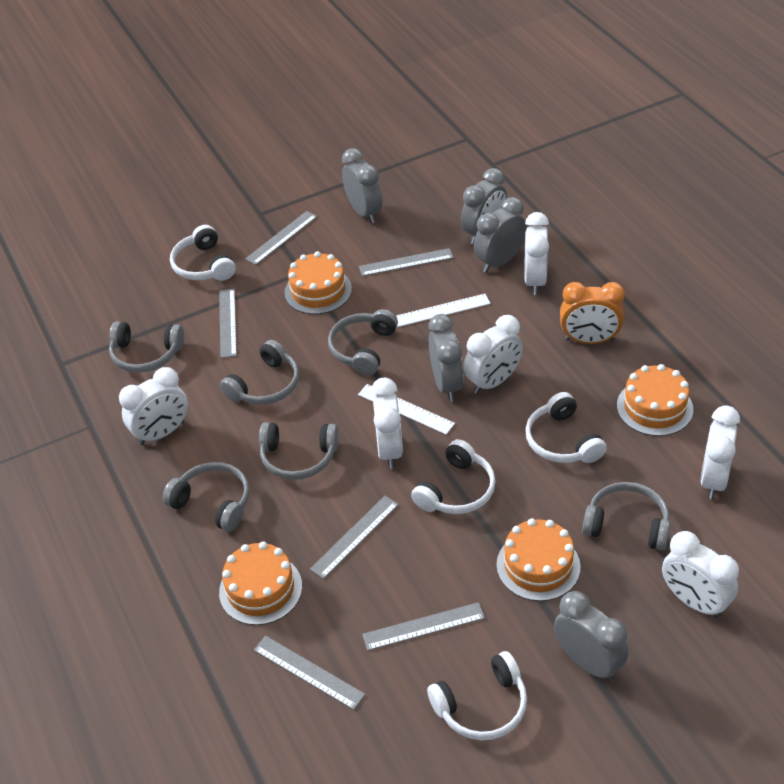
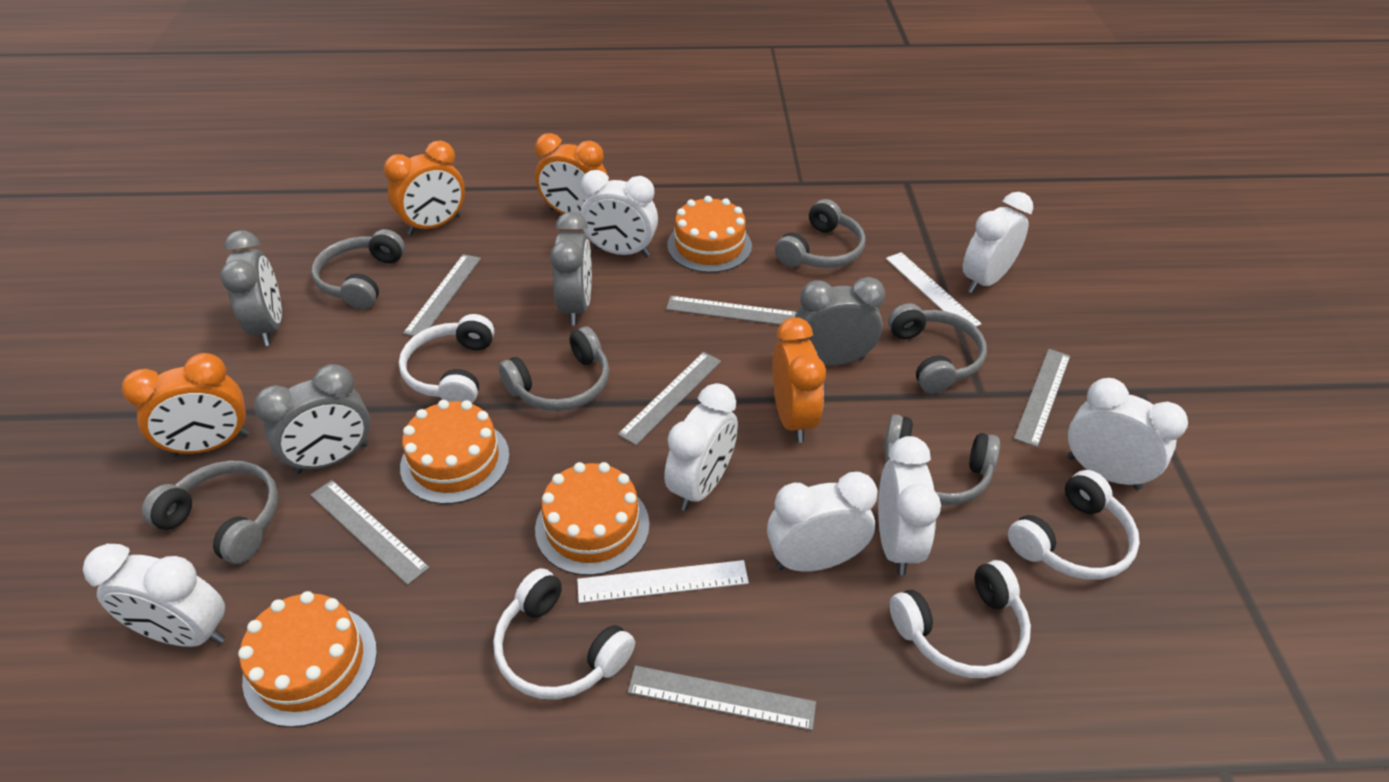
grey clock: 5 -> 4
orange clock: 1 -> 4
white clock: 6 -> 7

